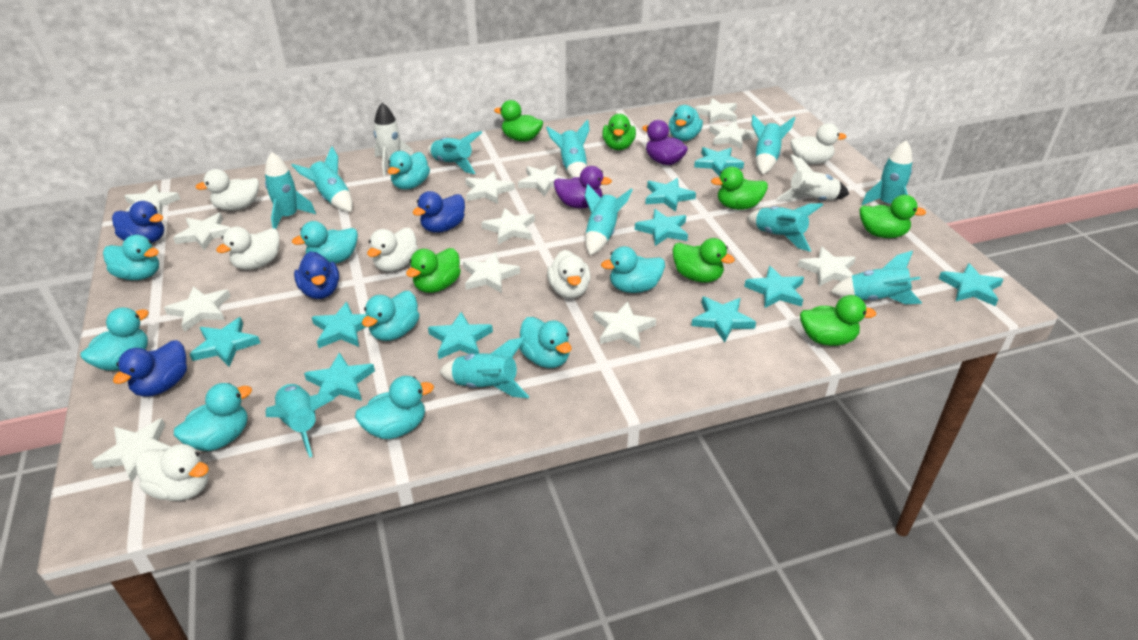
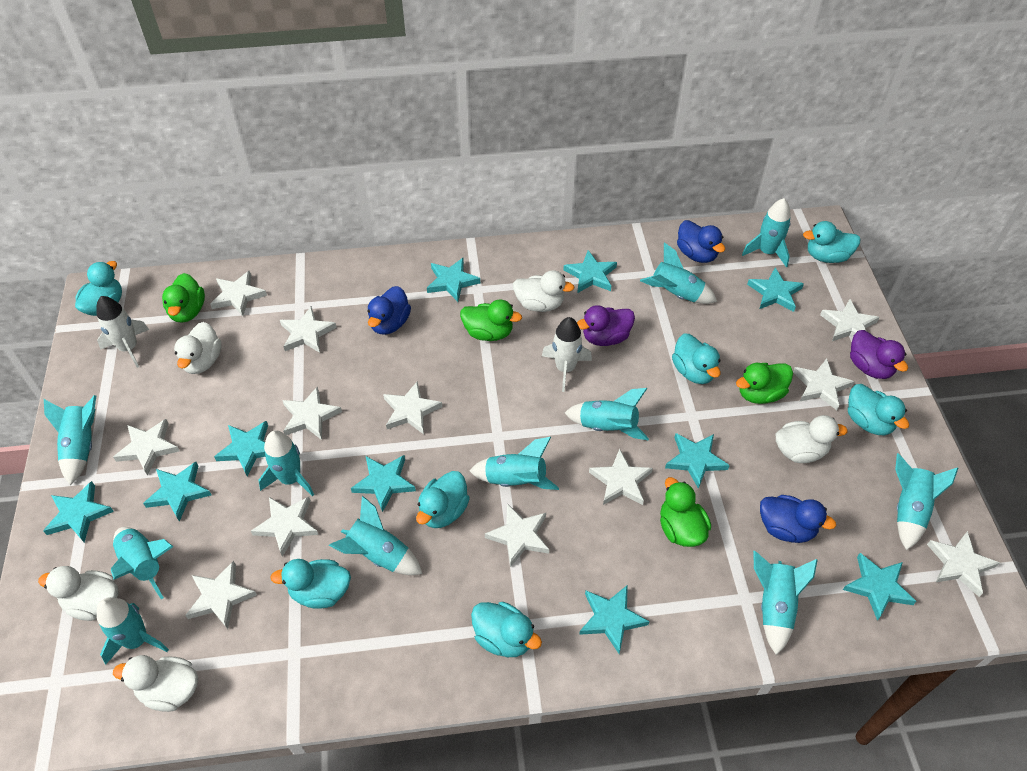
blue duck: 4 -> 3
green duck: 7 -> 4
turquoise duck: 10 -> 7
white duck: 6 -> 5

